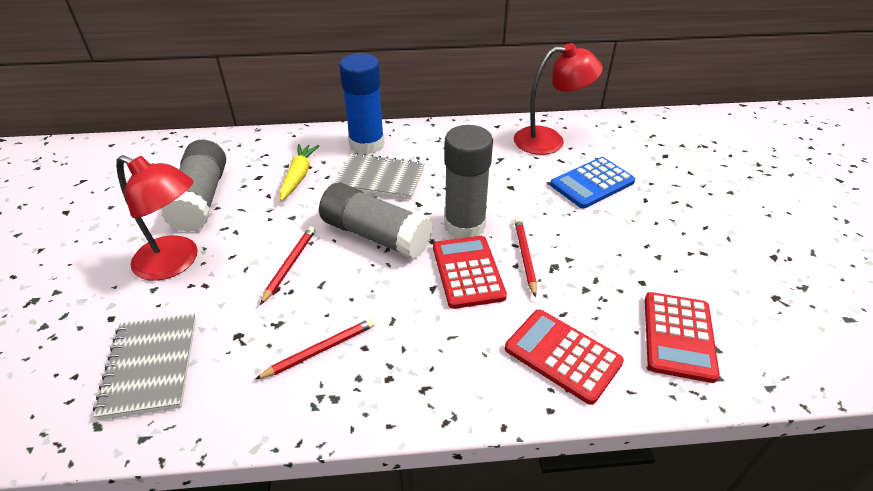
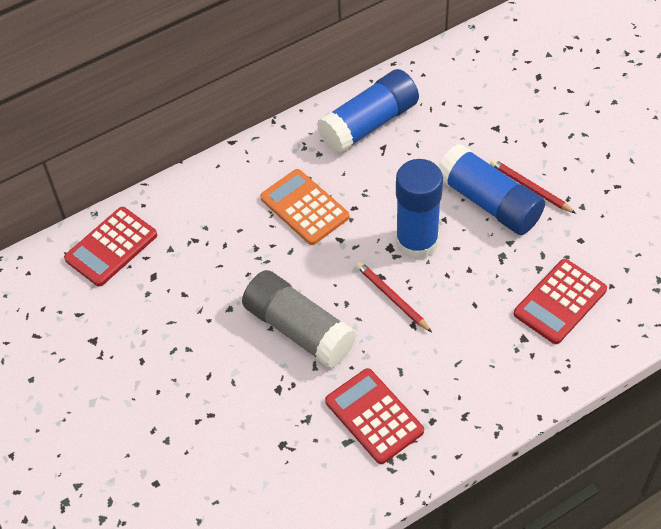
blue calculator: 1 -> 0
blue glue stick: 1 -> 3
grey glue stick: 3 -> 1
grey notebook: 2 -> 0
orange calculator: 0 -> 1
red lamp: 2 -> 0
red pencil: 3 -> 2
yellow carrot: 1 -> 0

